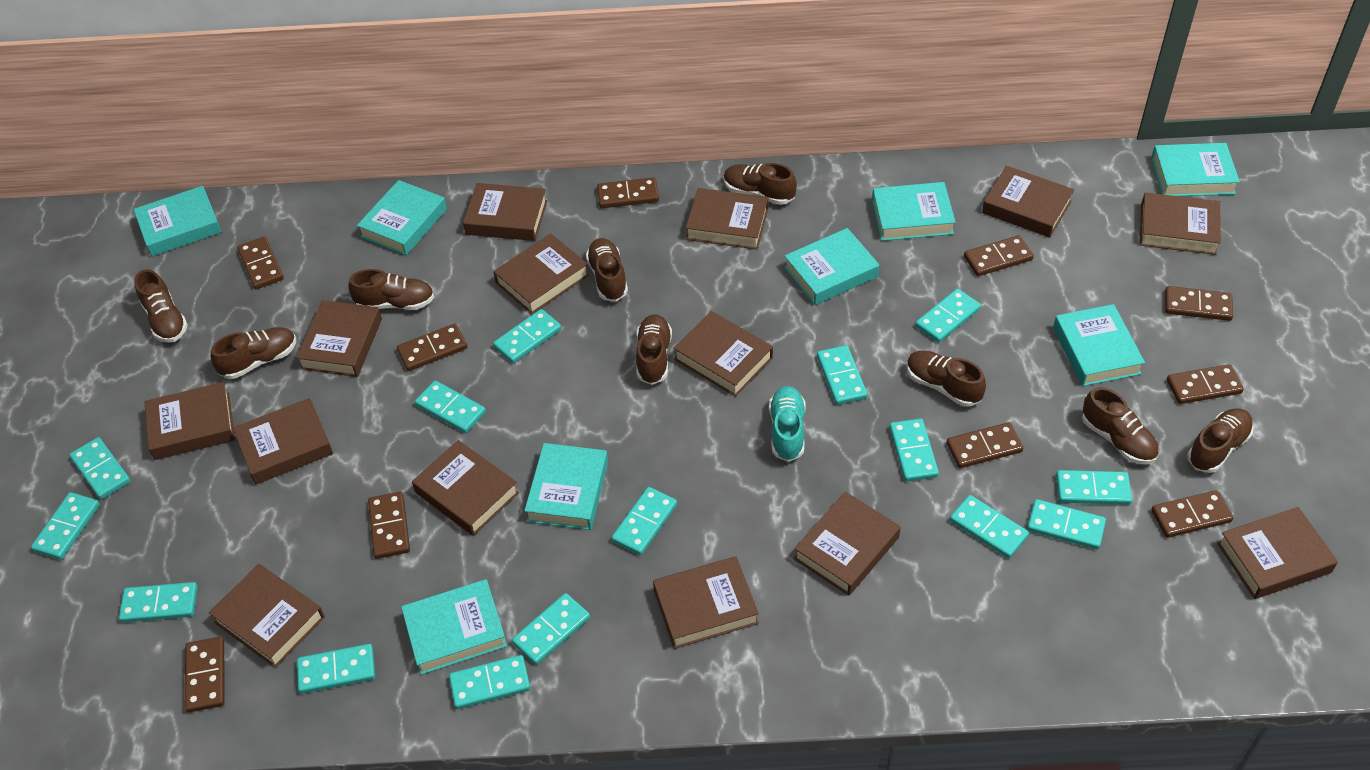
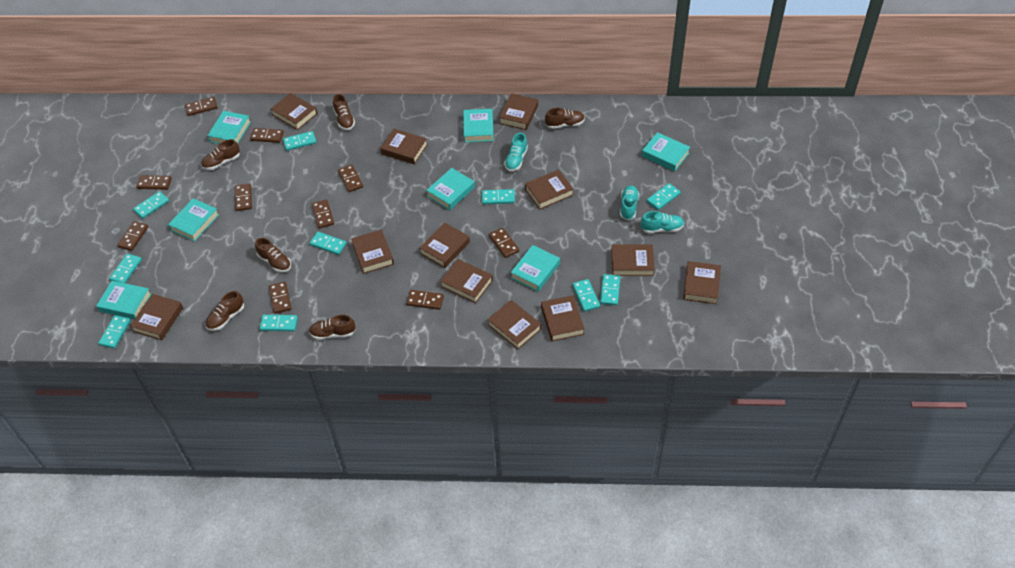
brown book: 14 -> 12
brown shoe: 9 -> 6
turquoise book: 8 -> 7
turquoise domino: 15 -> 10
turquoise shoe: 1 -> 3

